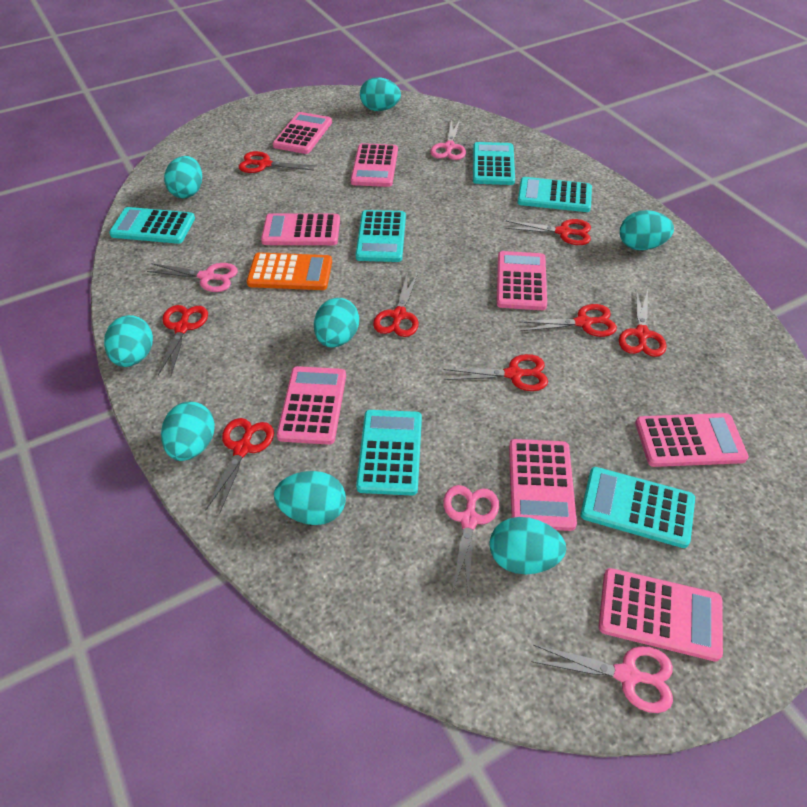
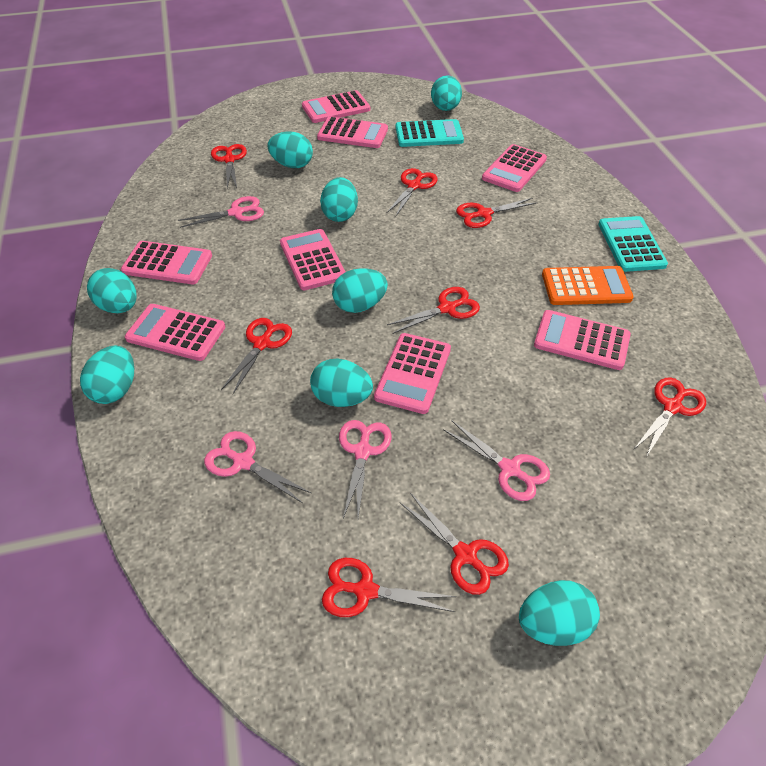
turquoise calculator: 6 -> 2

